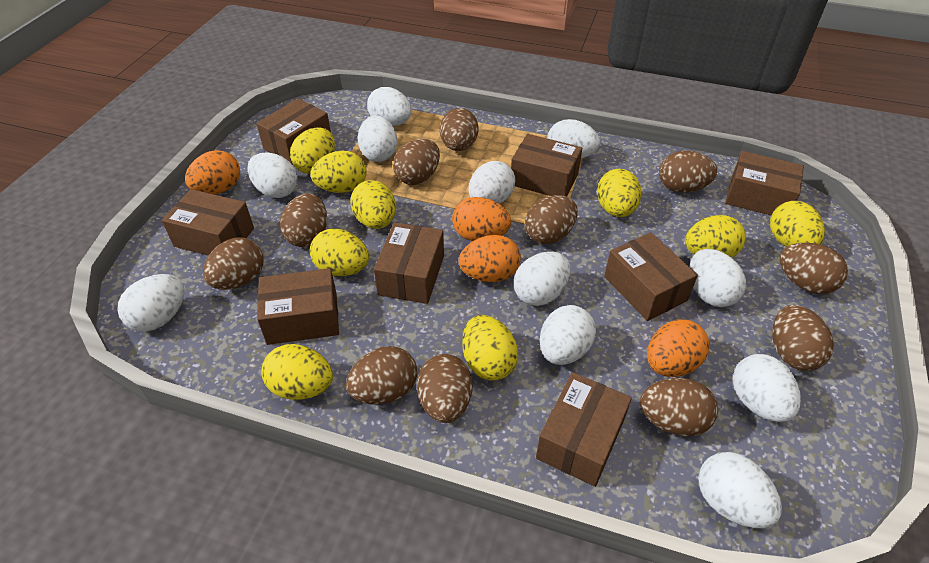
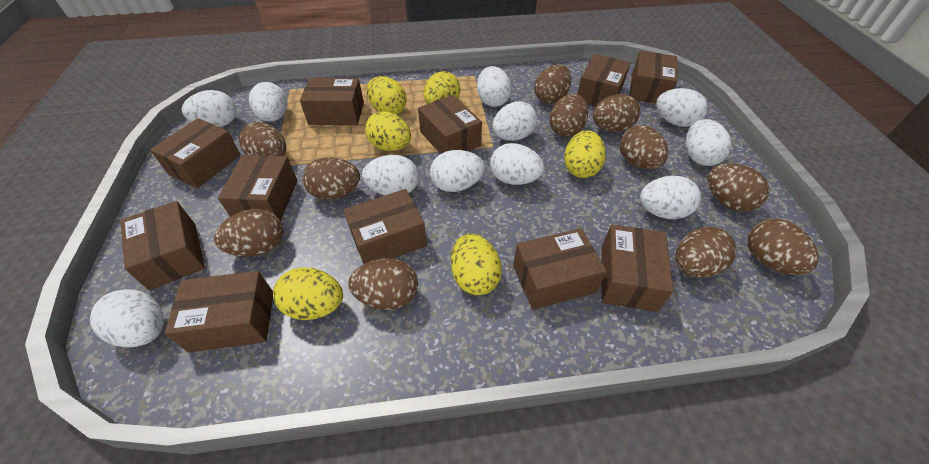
brown box: 8 -> 11
orange egg: 4 -> 0
yellow egg: 9 -> 6

